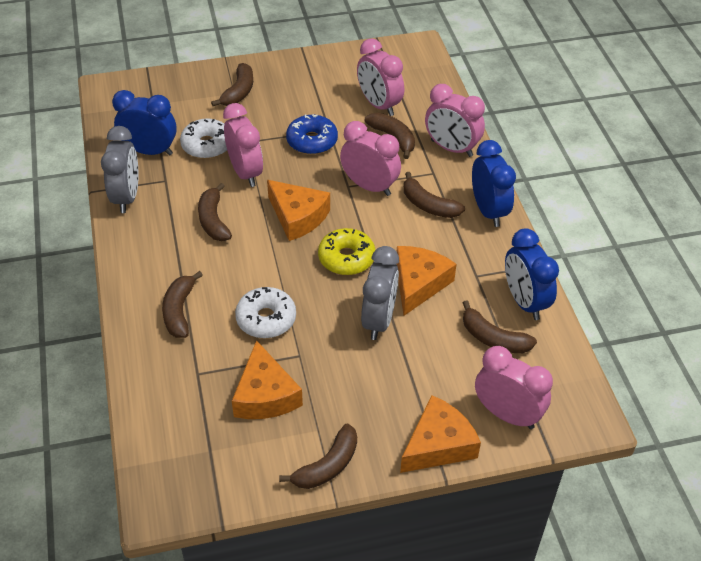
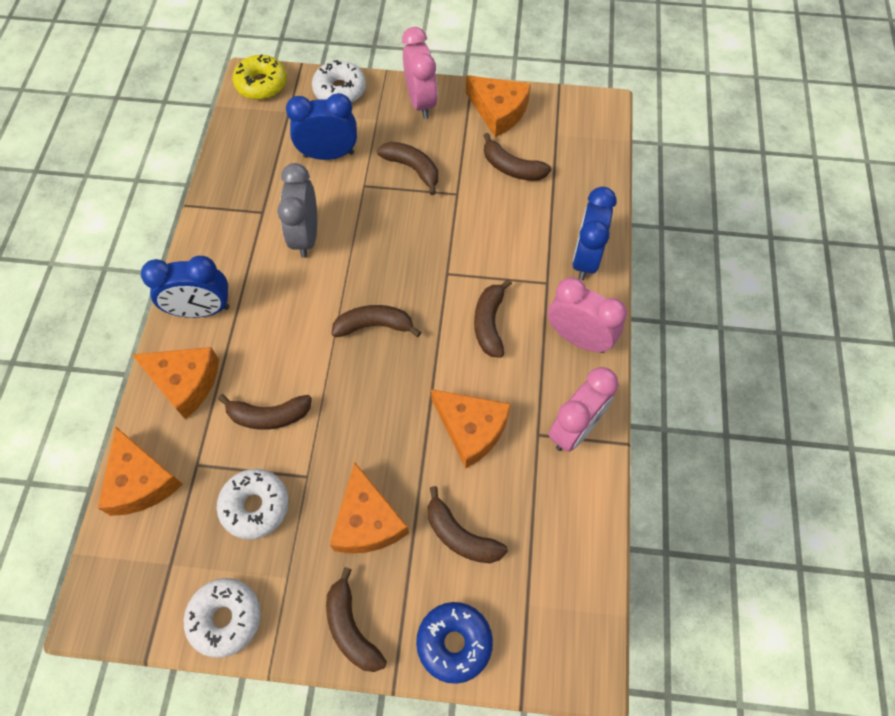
grey clock: 2 -> 1
orange cheese: 4 -> 5
pink clock: 5 -> 3
white donut: 2 -> 3

